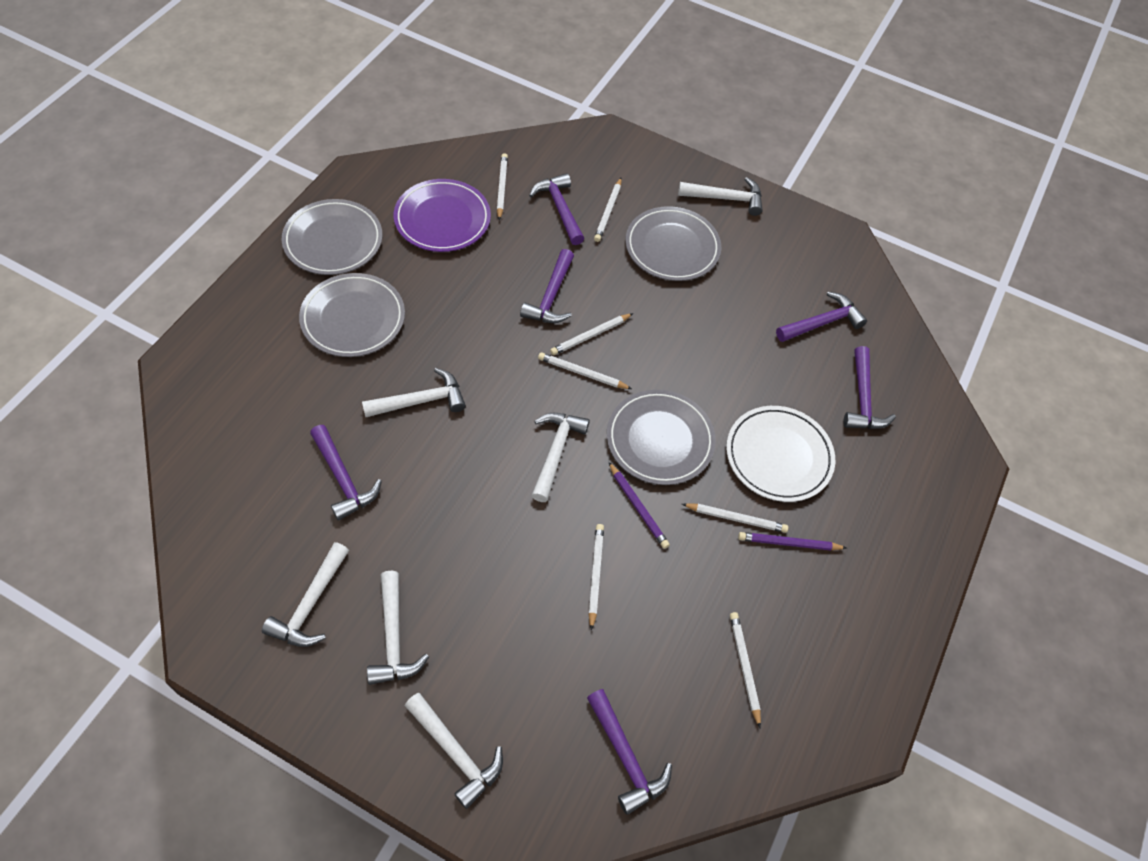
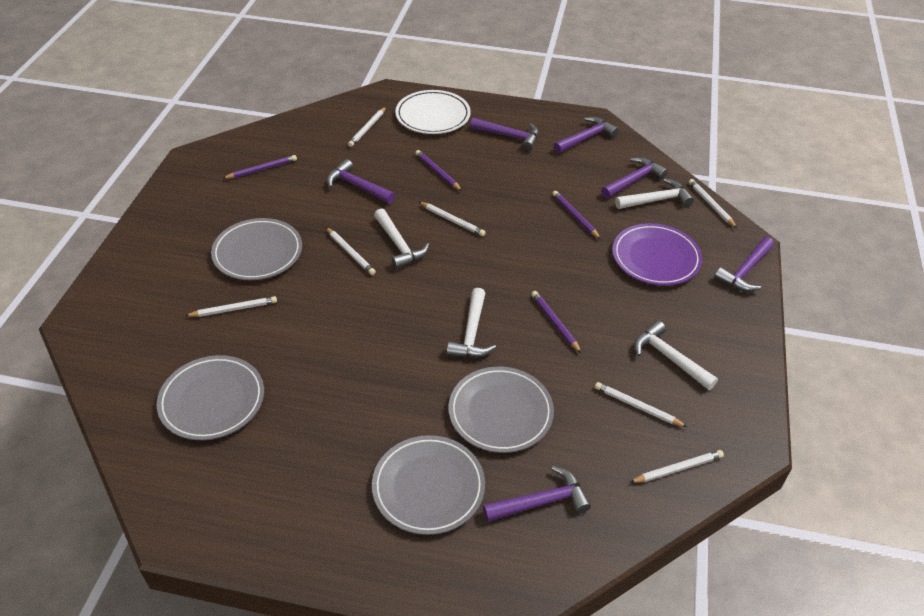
purple pencil: 2 -> 4
white hammer: 6 -> 4

